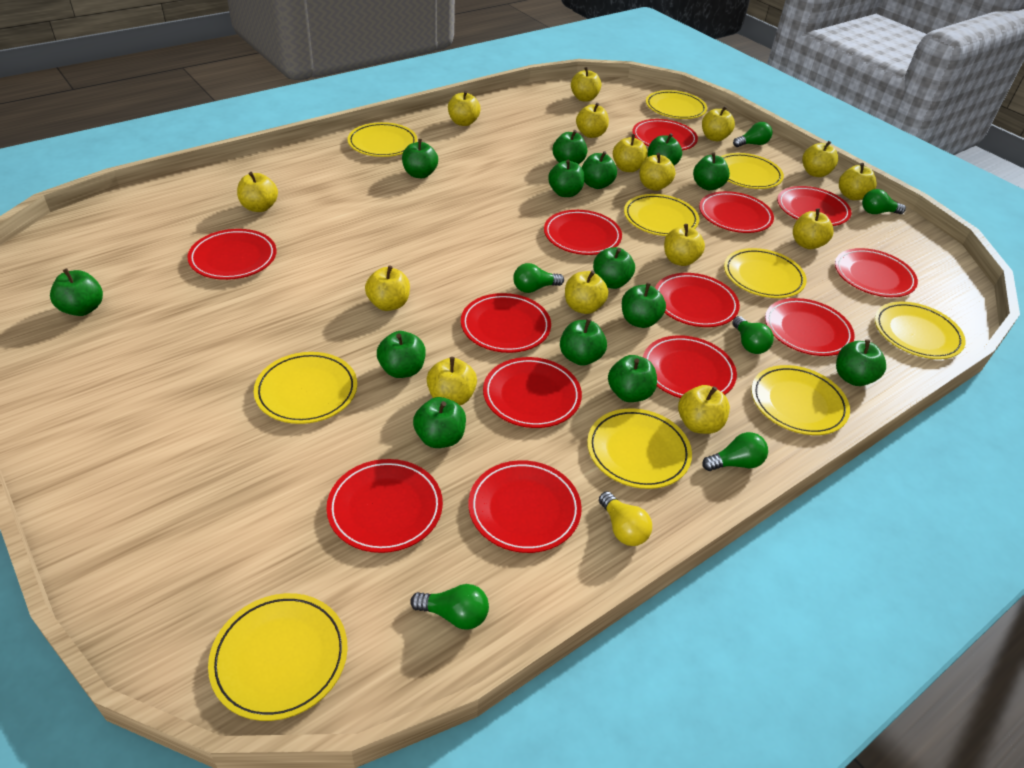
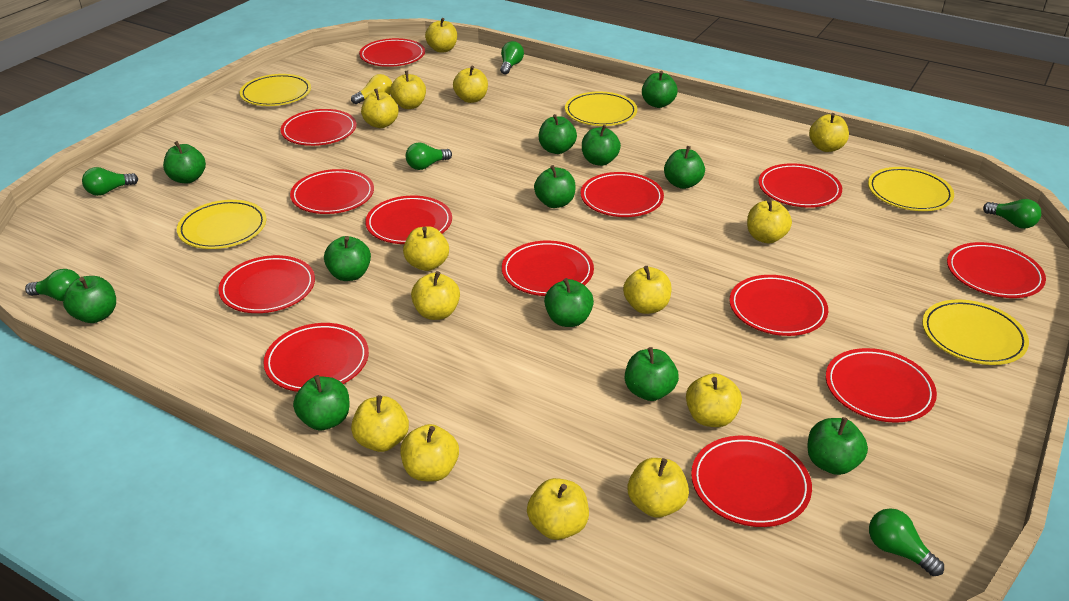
green apple: 14 -> 12
yellow apple: 15 -> 14
yellow plate: 10 -> 5

